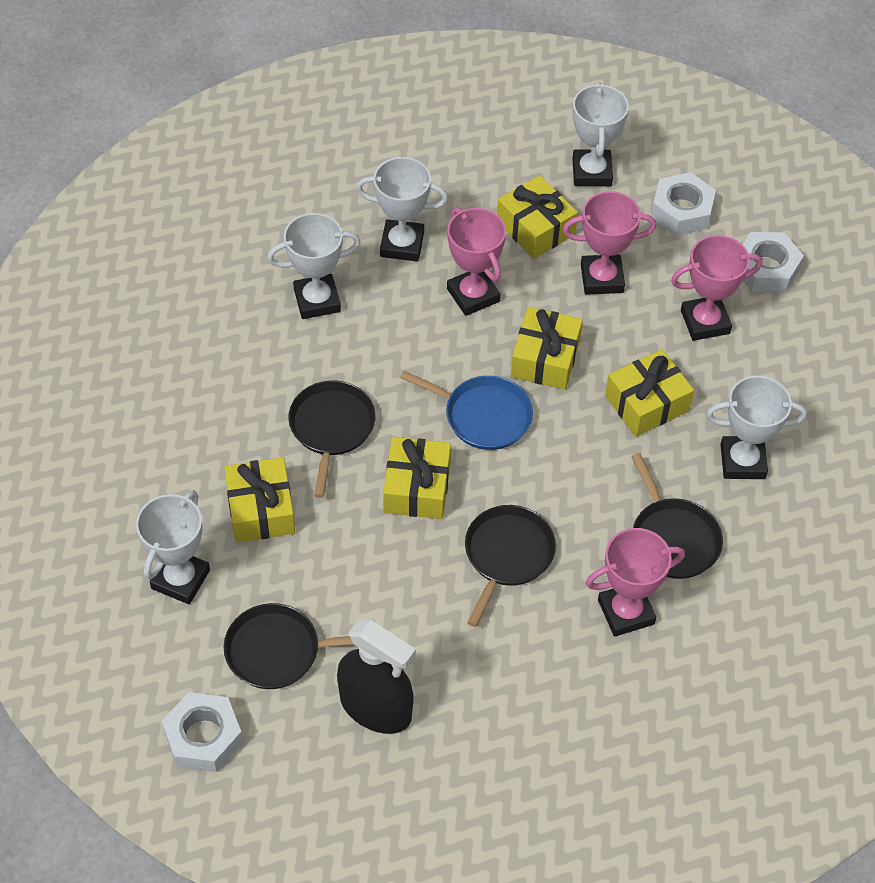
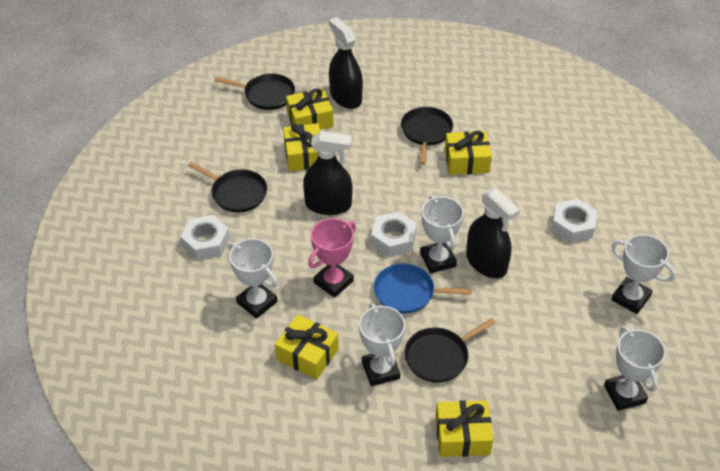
black spray bottle: 1 -> 3
pink trophy: 4 -> 1

